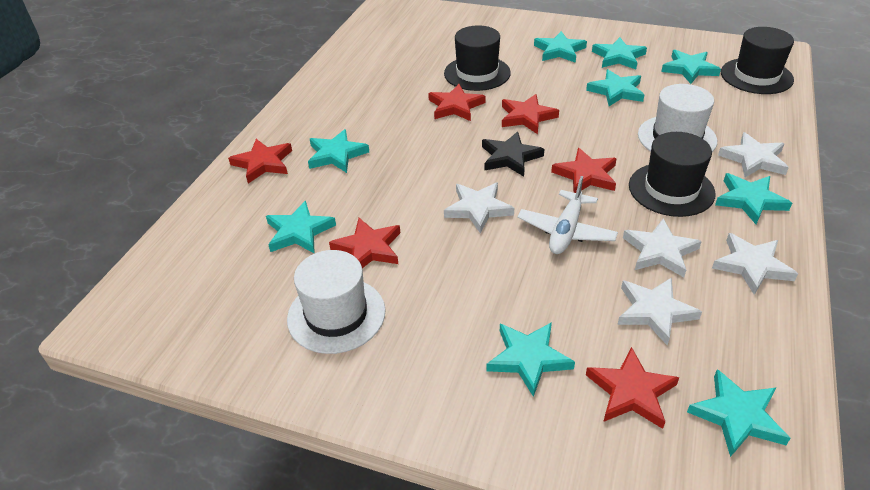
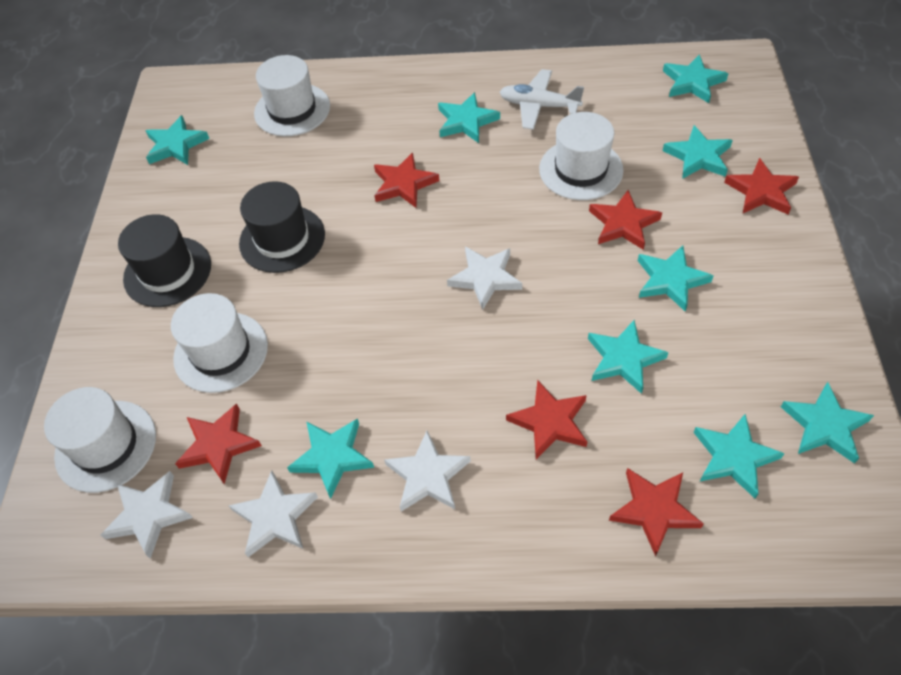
black hat: 3 -> 2
black star: 1 -> 0
white hat: 2 -> 4
white star: 5 -> 4

